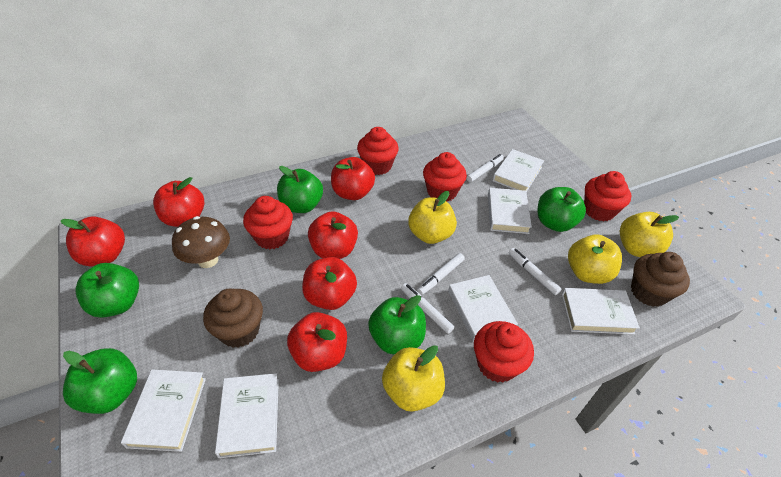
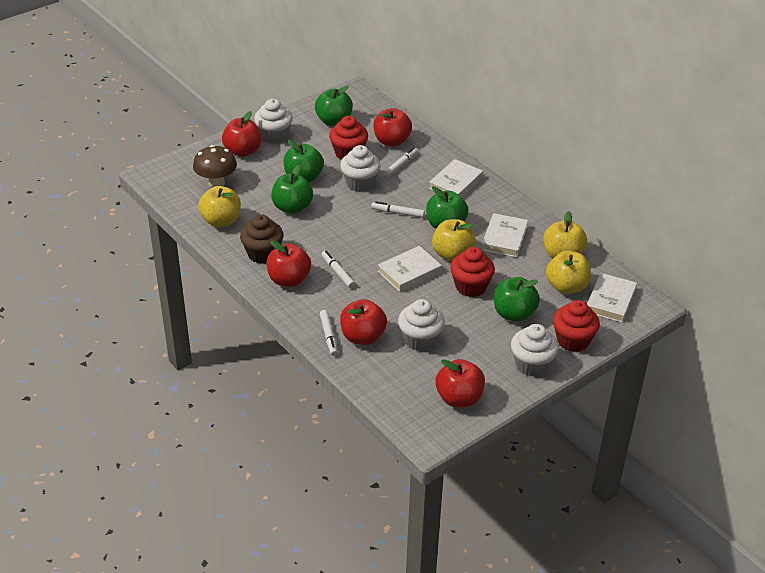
brown cupcake: 2 -> 1
red apple: 6 -> 5
red cupcake: 5 -> 3
white book: 6 -> 4
white cupcake: 0 -> 4

